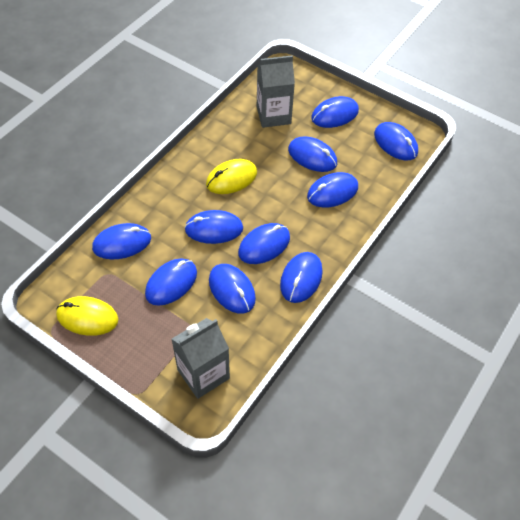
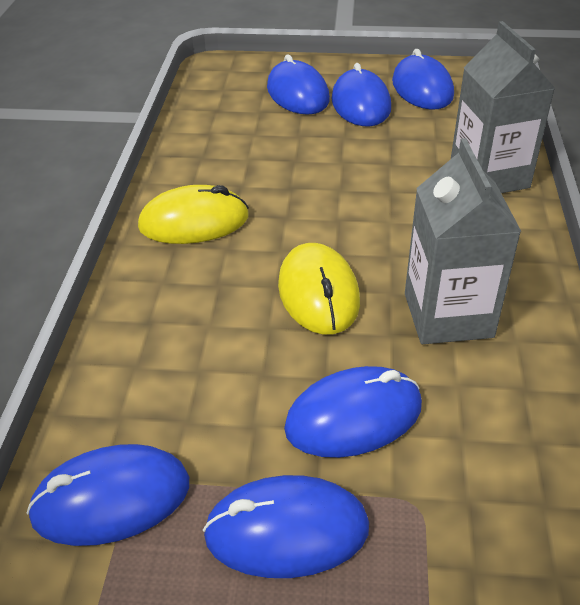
blue mouse: 10 -> 6

